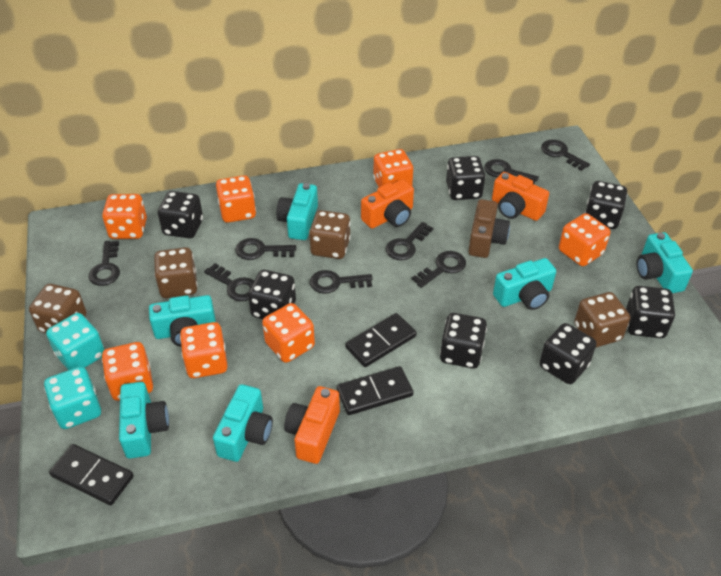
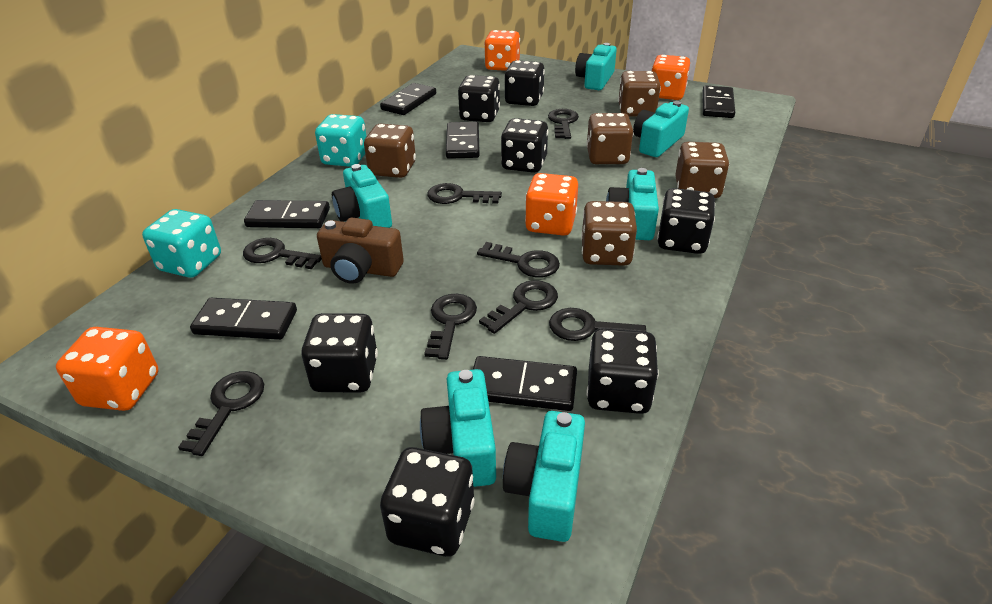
black domino: 3 -> 6
brown dice: 4 -> 5
orange camera: 3 -> 0
orange dice: 7 -> 4

